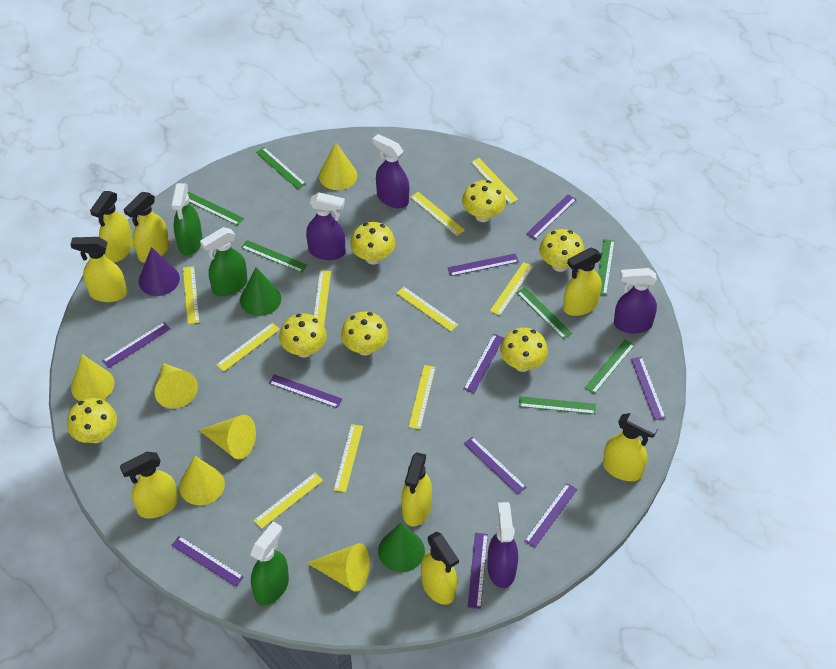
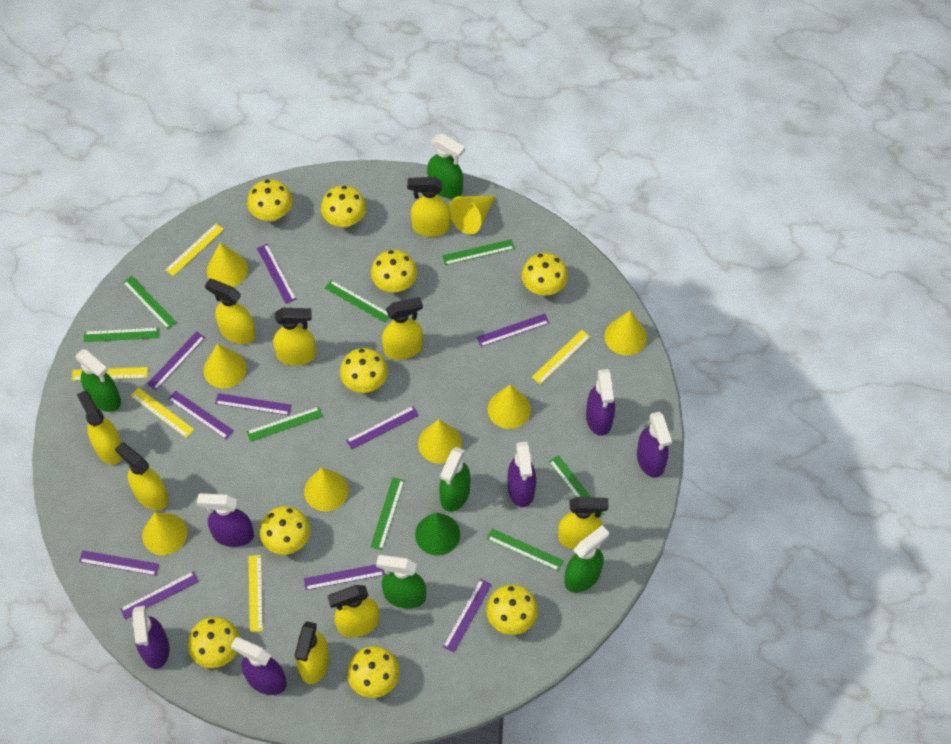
green cone: 2 -> 1
green ruler: 7 -> 8
green spray bottle: 3 -> 5
purple cone: 1 -> 0
purple spray bottle: 4 -> 6
yellow cone: 6 -> 8
yellow mushroom: 7 -> 9
yellow ruler: 10 -> 5
yellow spray bottle: 8 -> 9

